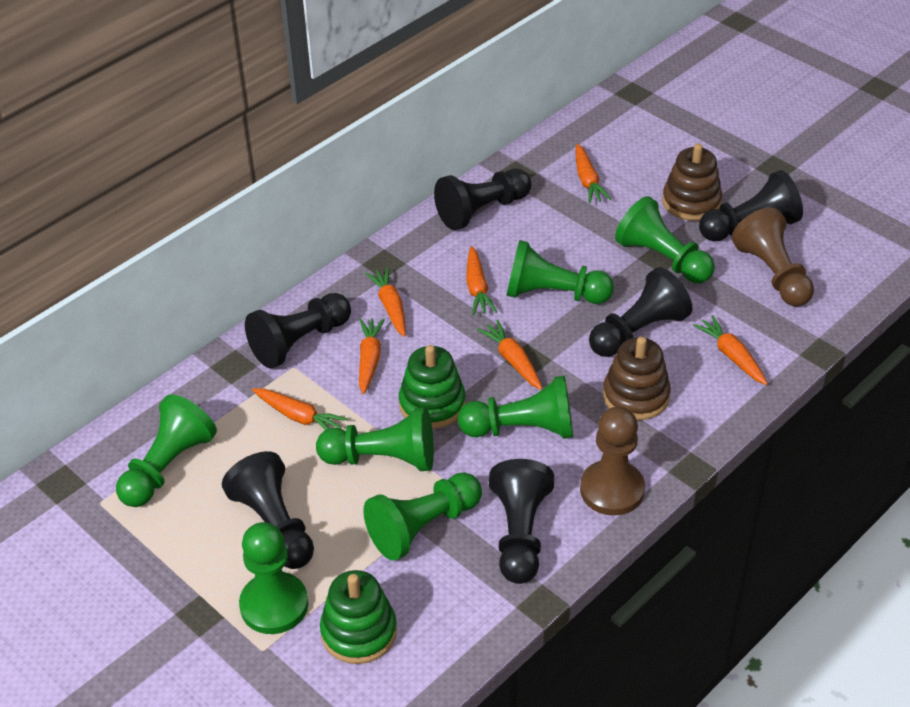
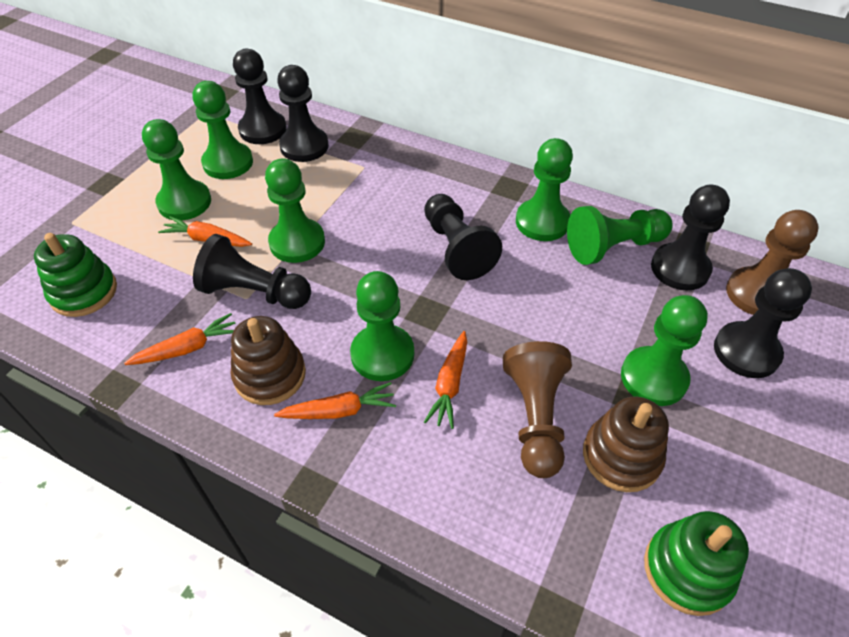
orange carrot: 7 -> 4

